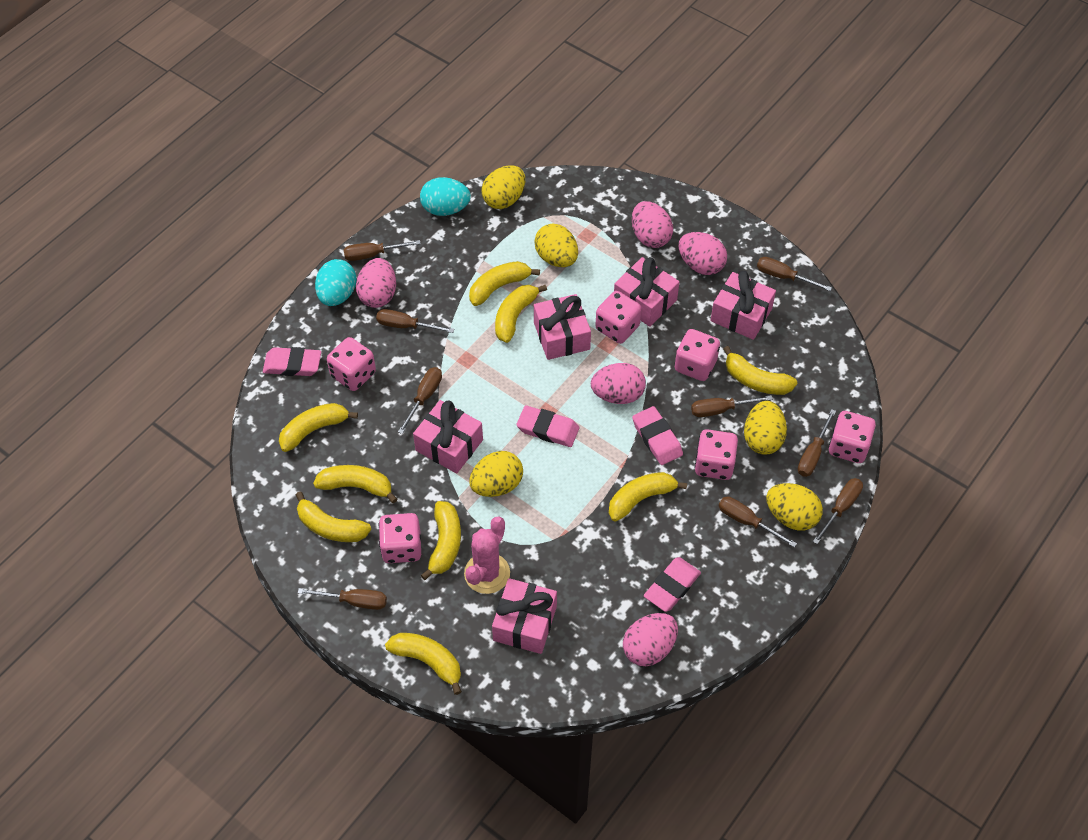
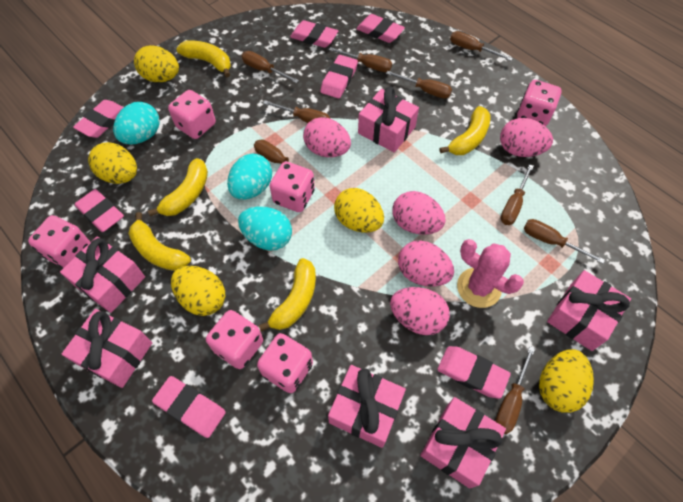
pink eraser: 4 -> 7
pink gift: 5 -> 6
turquoise egg: 2 -> 3
yellow banana: 9 -> 5

